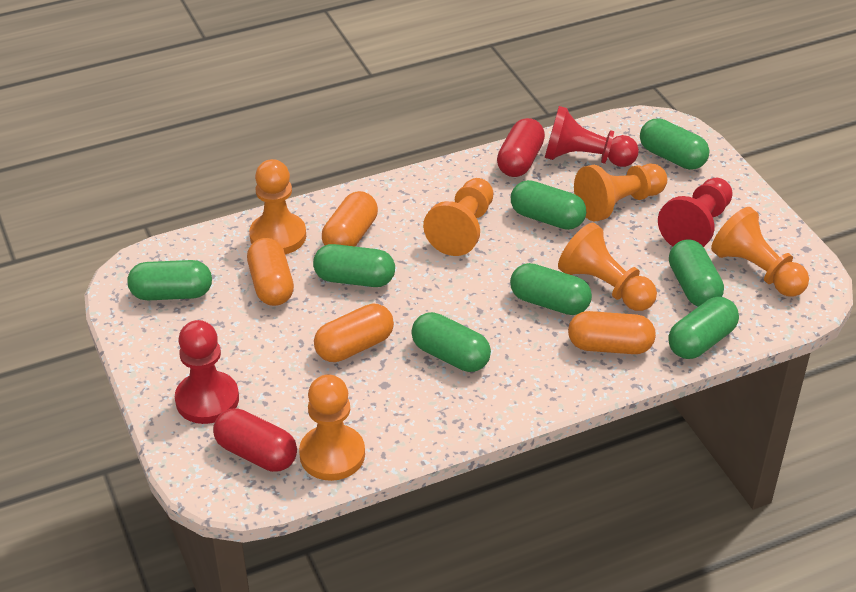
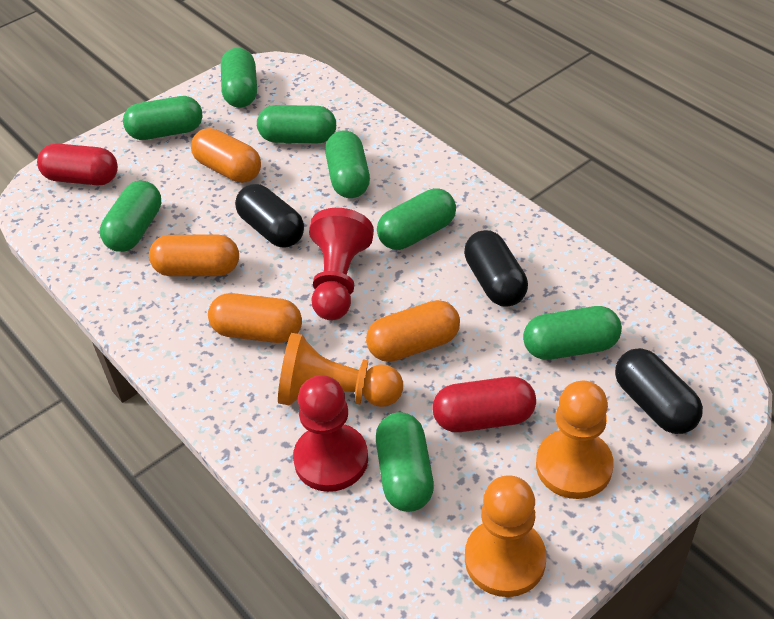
black capsule: 0 -> 3
orange pawn: 6 -> 3
red pawn: 3 -> 2

